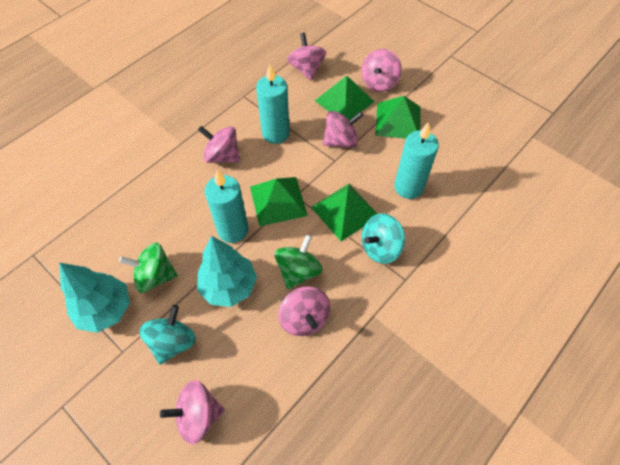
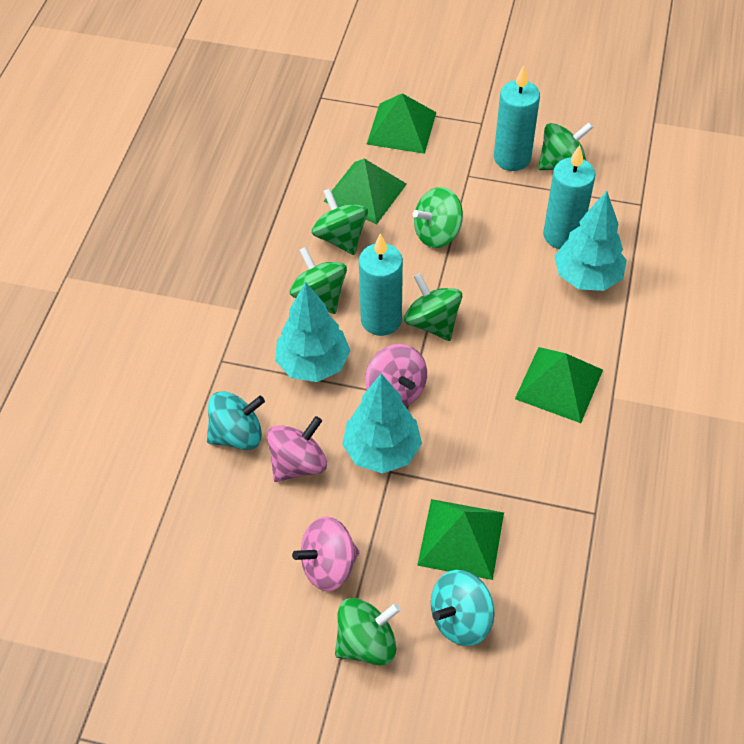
green spinning top: 2 -> 6
pink spinning top: 6 -> 3
turquoise tree: 2 -> 3

